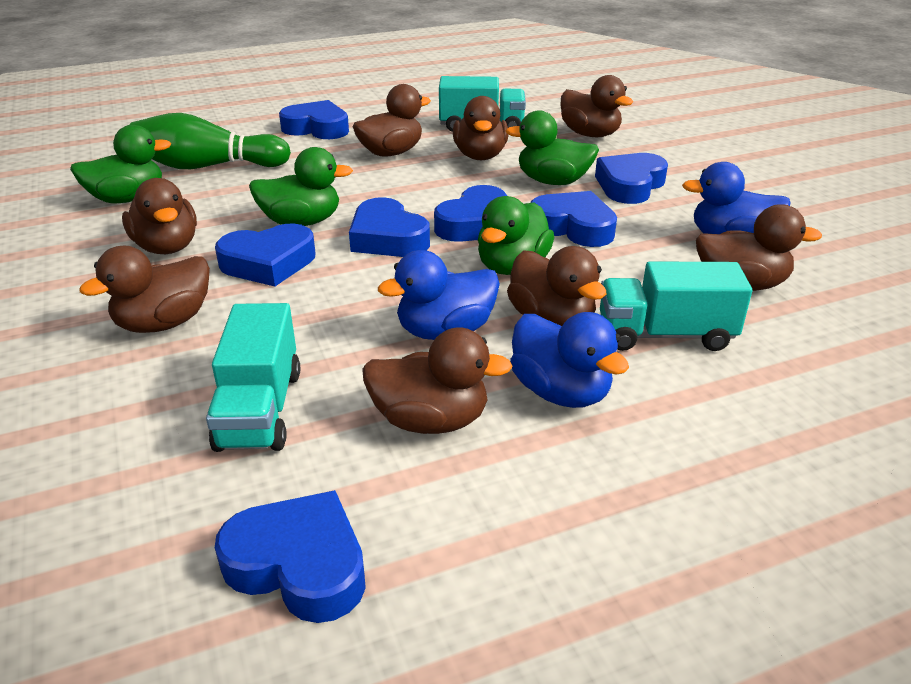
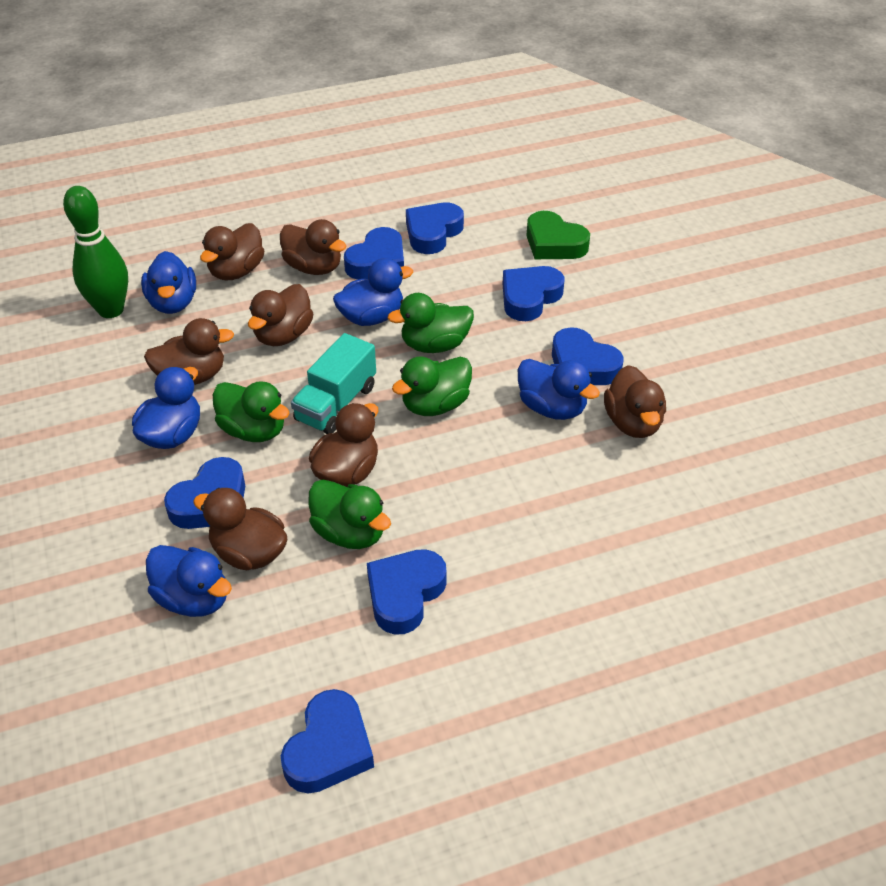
blue duck: 3 -> 5
brown duck: 8 -> 7
green heart: 0 -> 1
turquoise truck: 3 -> 1

